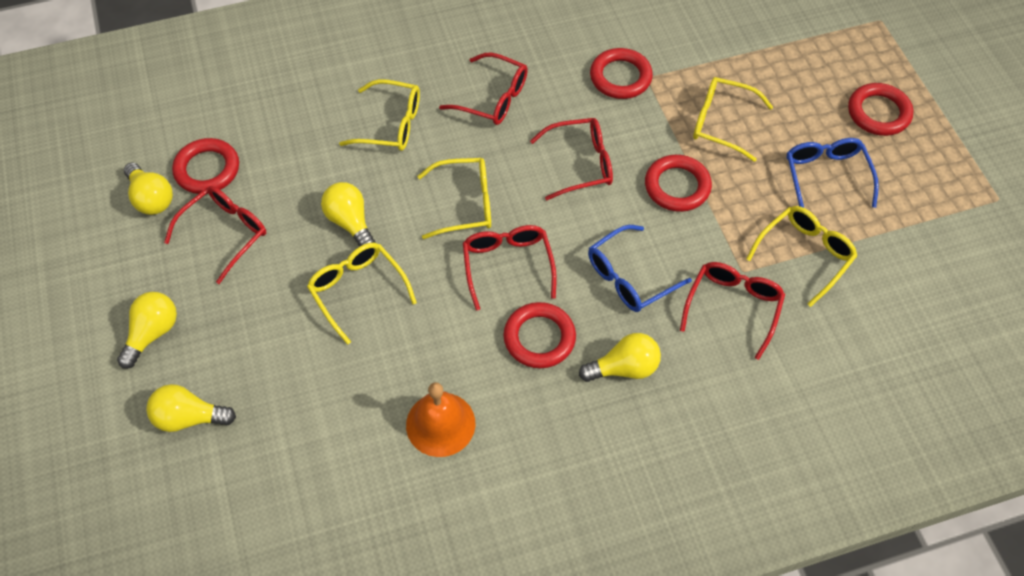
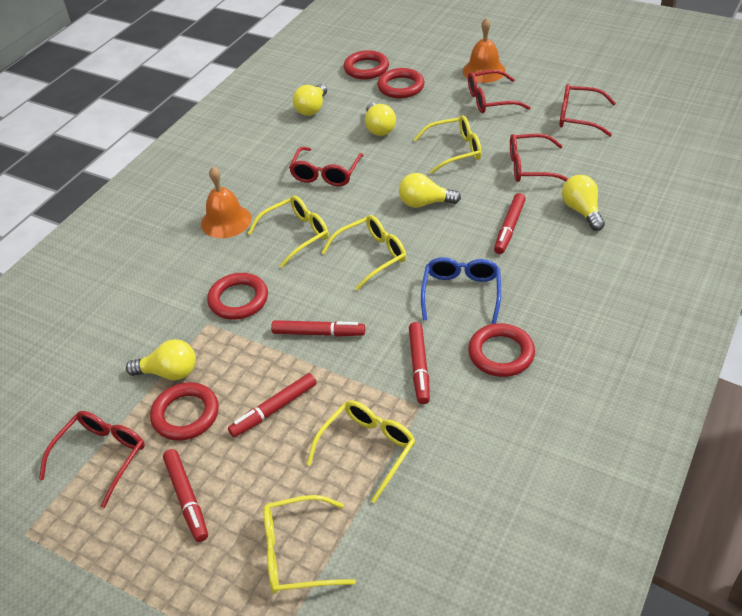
blue glasses: 2 -> 1
orange bell: 1 -> 2
red marker: 0 -> 5

